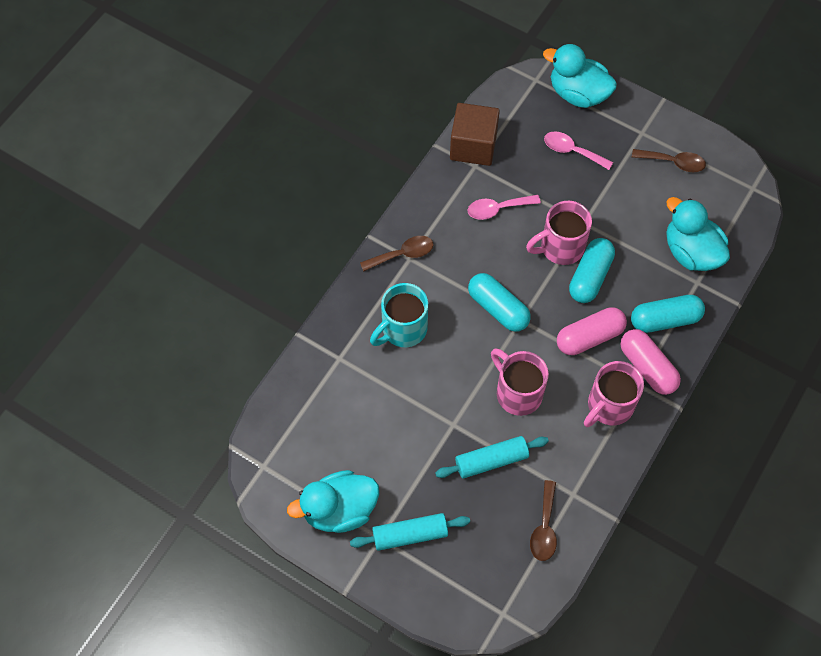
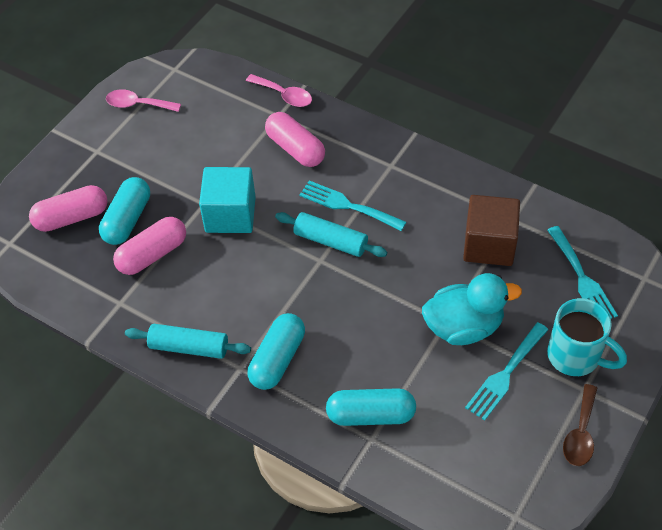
brown spoon: 3 -> 1
pink capsule: 2 -> 3
pink mug: 3 -> 0
turquoise cube: 0 -> 1
turquoise duck: 3 -> 1
turquoise fork: 0 -> 3

